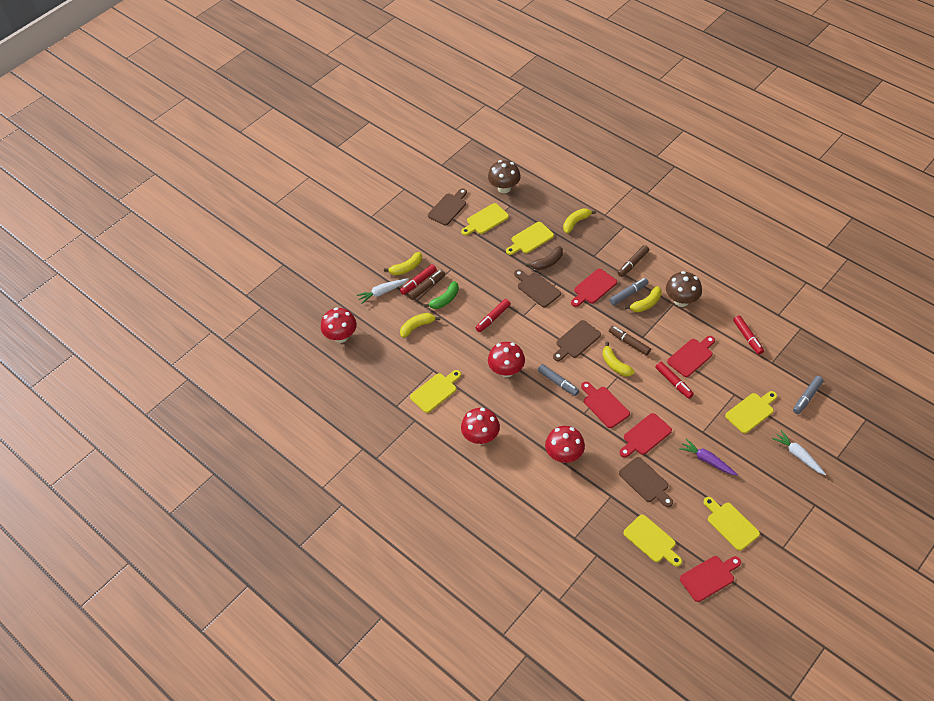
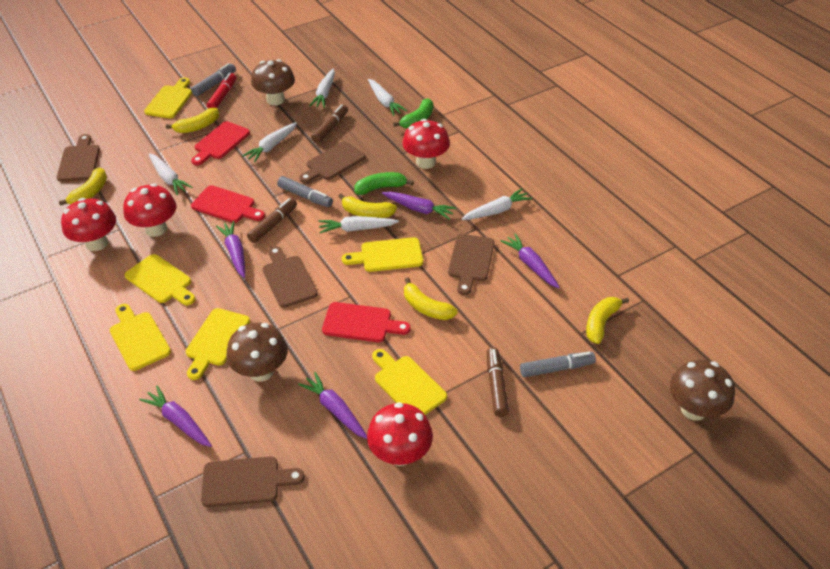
brown banana: 1 -> 0
brown cutting board: 4 -> 5
brown mushroom: 2 -> 3
green banana: 1 -> 2
purple carrot: 1 -> 5
red cutting board: 5 -> 3
red marker: 4 -> 1
white carrot: 2 -> 6

